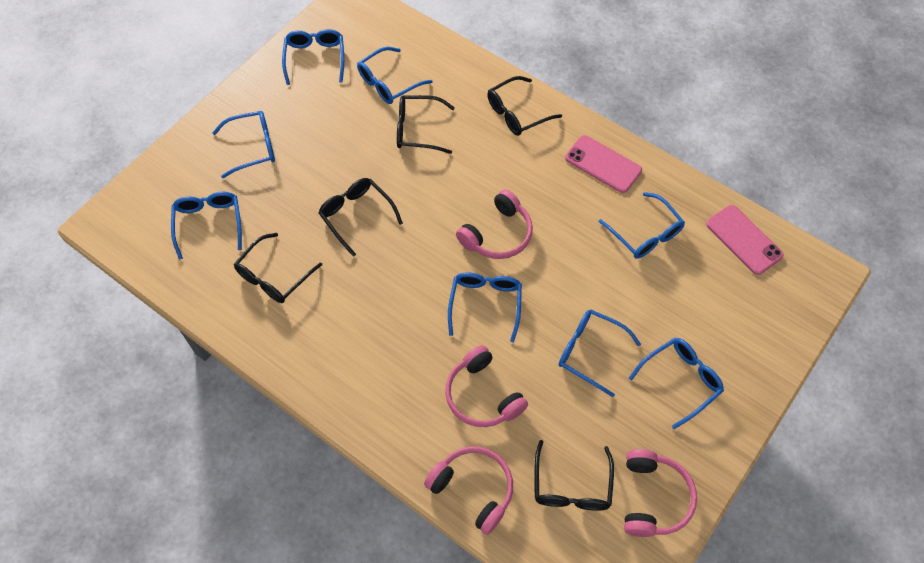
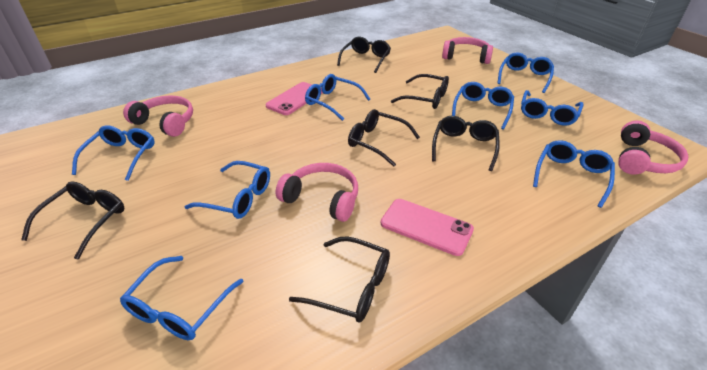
black glasses: 5 -> 6

